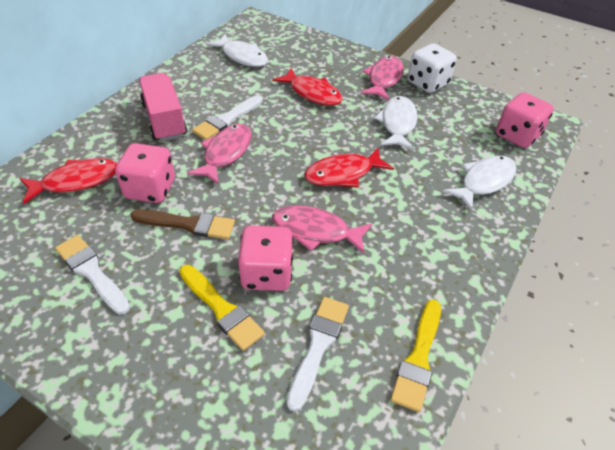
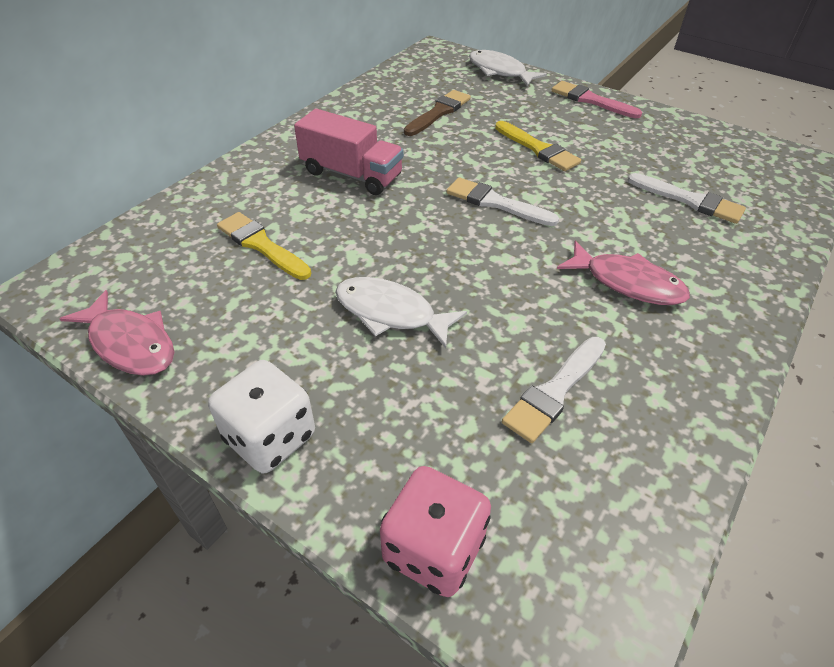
pink brush: 0 -> 1
pink dice: 3 -> 1
pink fish: 3 -> 2
red fish: 3 -> 0
white fish: 3 -> 2

